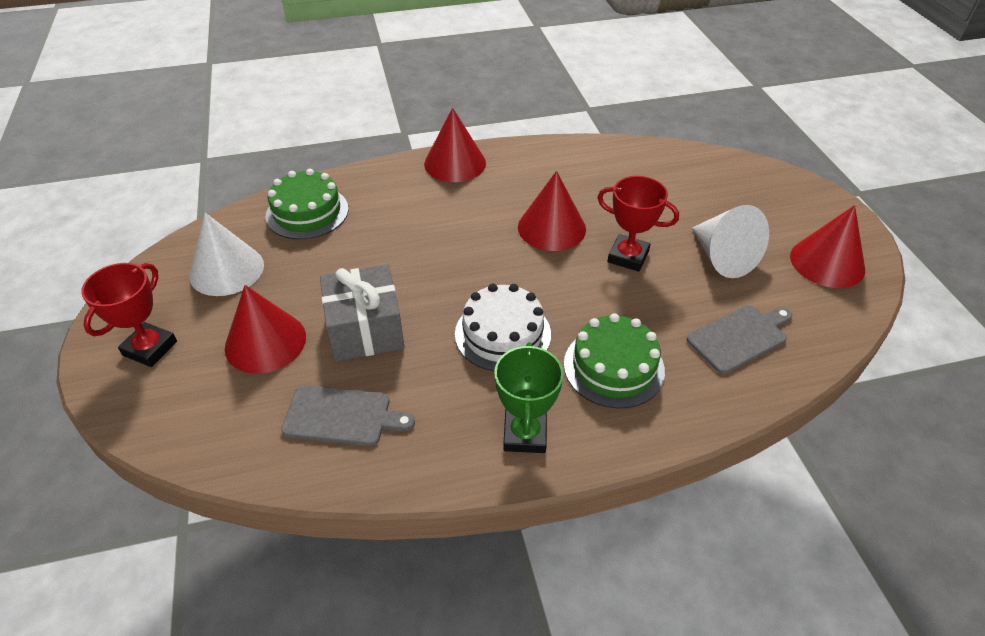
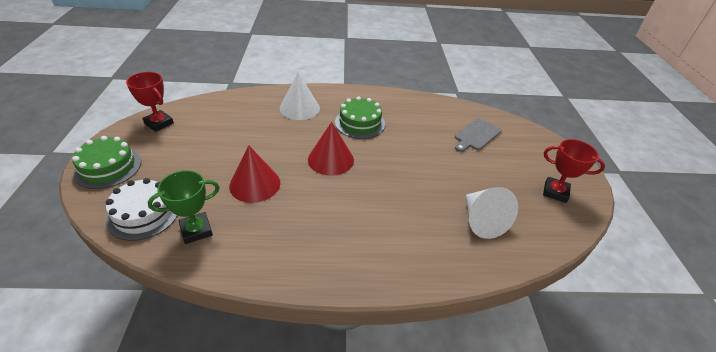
grey cutting board: 2 -> 1
grey gift: 1 -> 0
red cone: 4 -> 2

